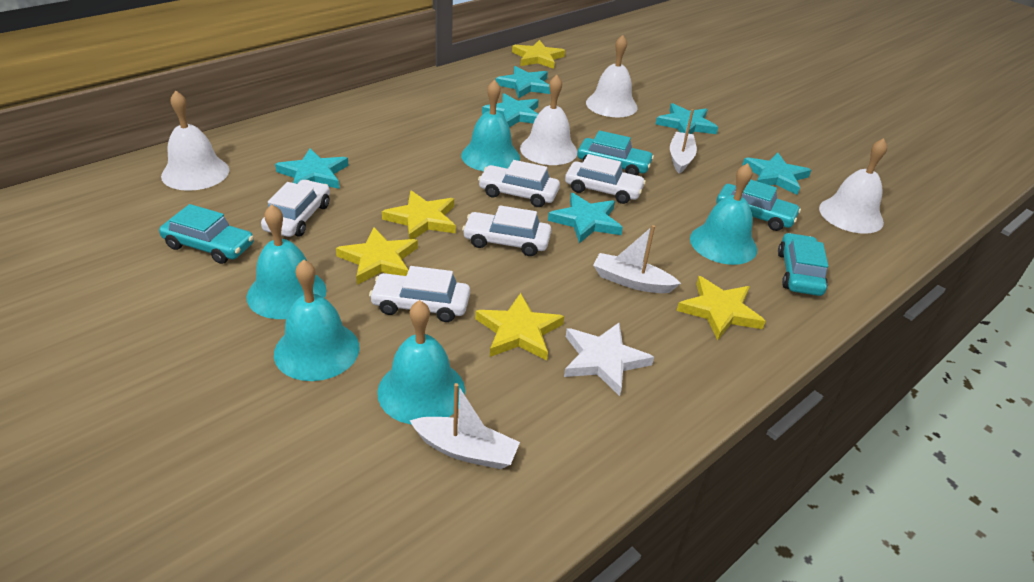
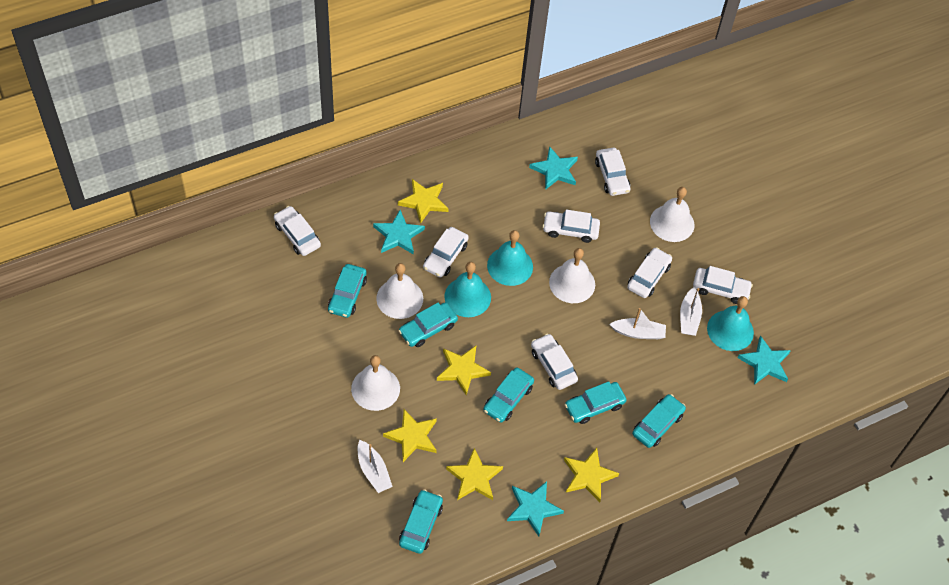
turquoise bell: 5 -> 3
turquoise car: 4 -> 6
turquoise star: 6 -> 4
white car: 5 -> 7
white star: 1 -> 0

